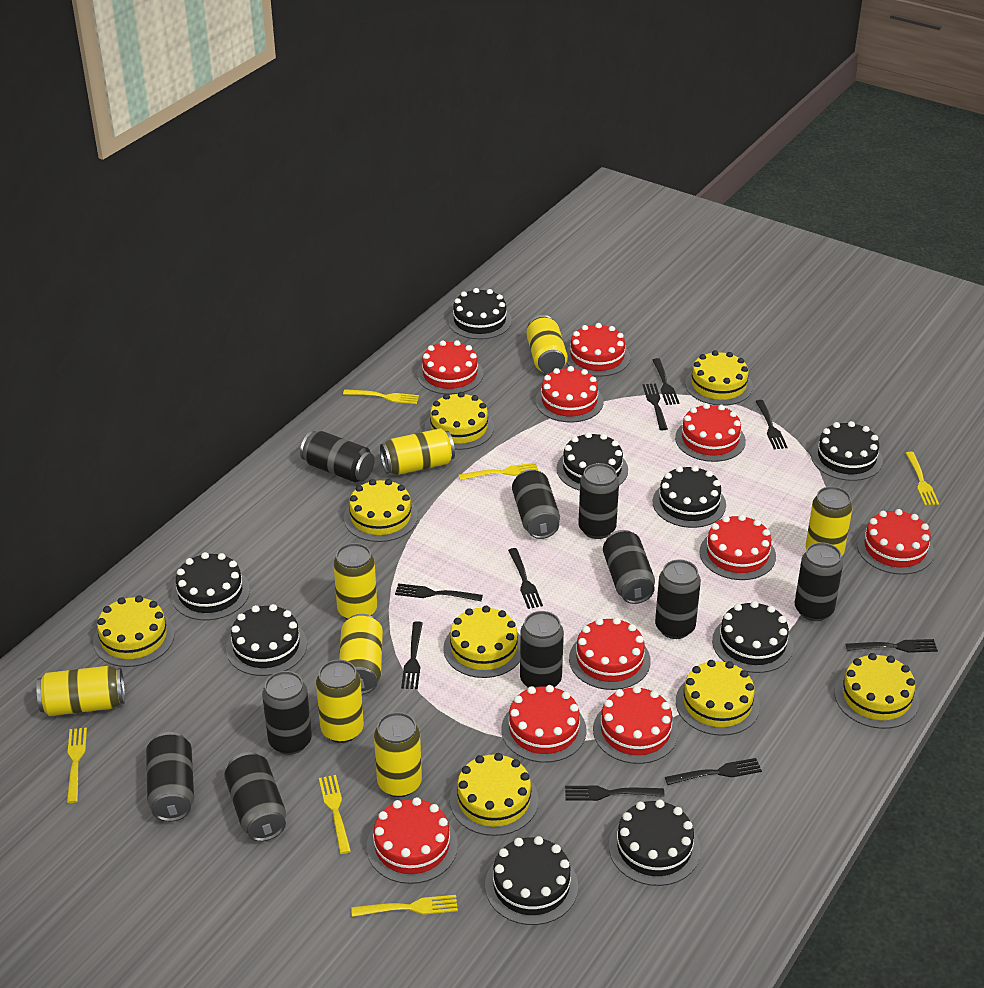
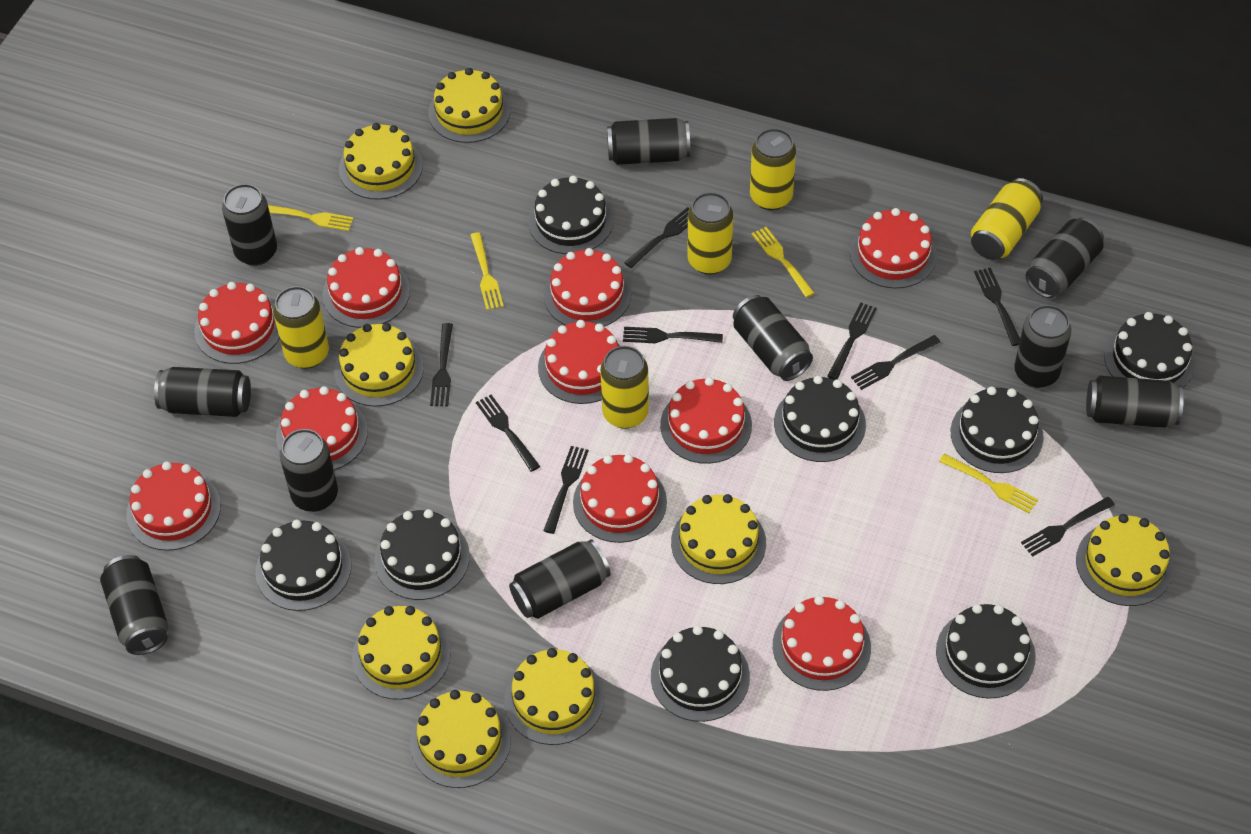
black cake: 9 -> 8
yellow can: 8 -> 5
yellow fork: 6 -> 4

